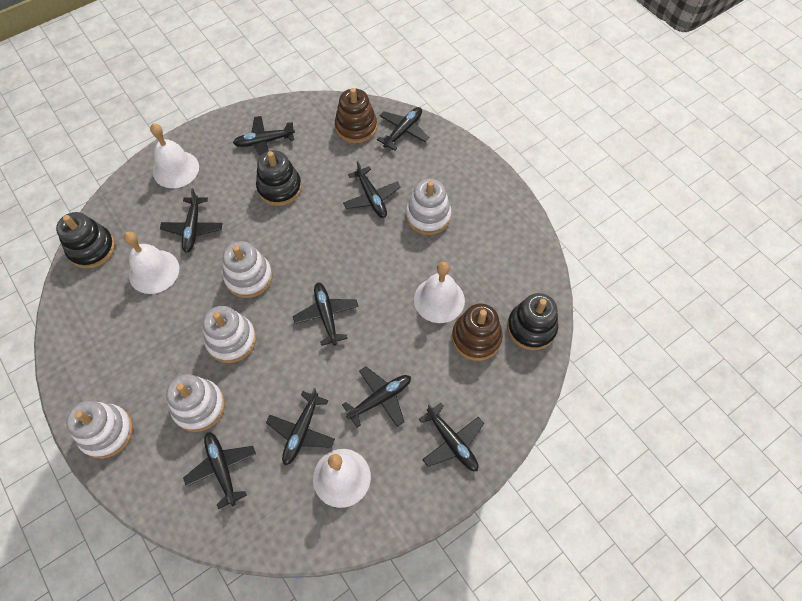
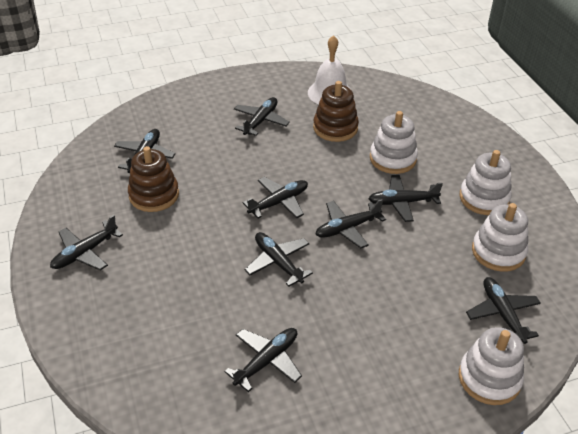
black stacking toy: 3 -> 0
white bell: 4 -> 1
white stacking toy: 5 -> 4

